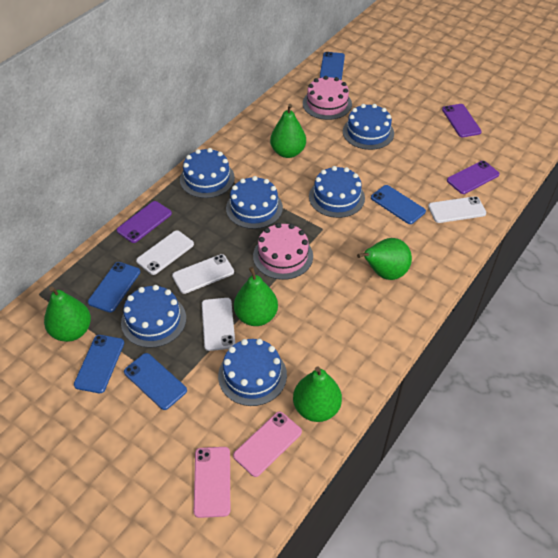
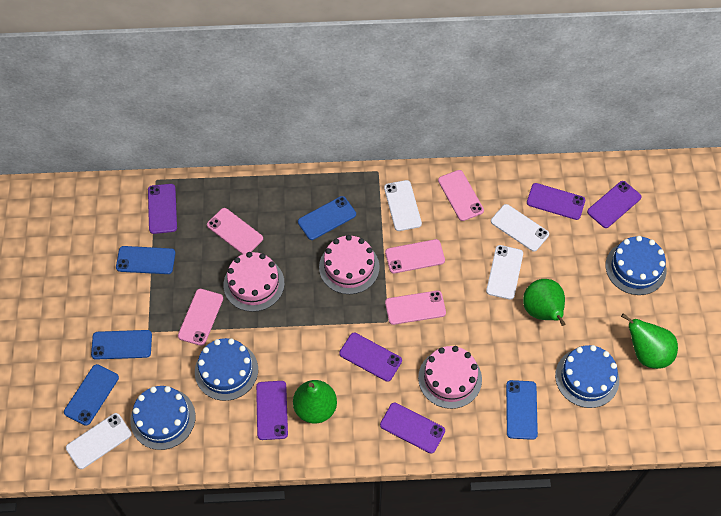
blue cake: 6 -> 4
green pear: 5 -> 3
pink cake: 2 -> 3
pink phone: 2 -> 5
purple phone: 3 -> 6

